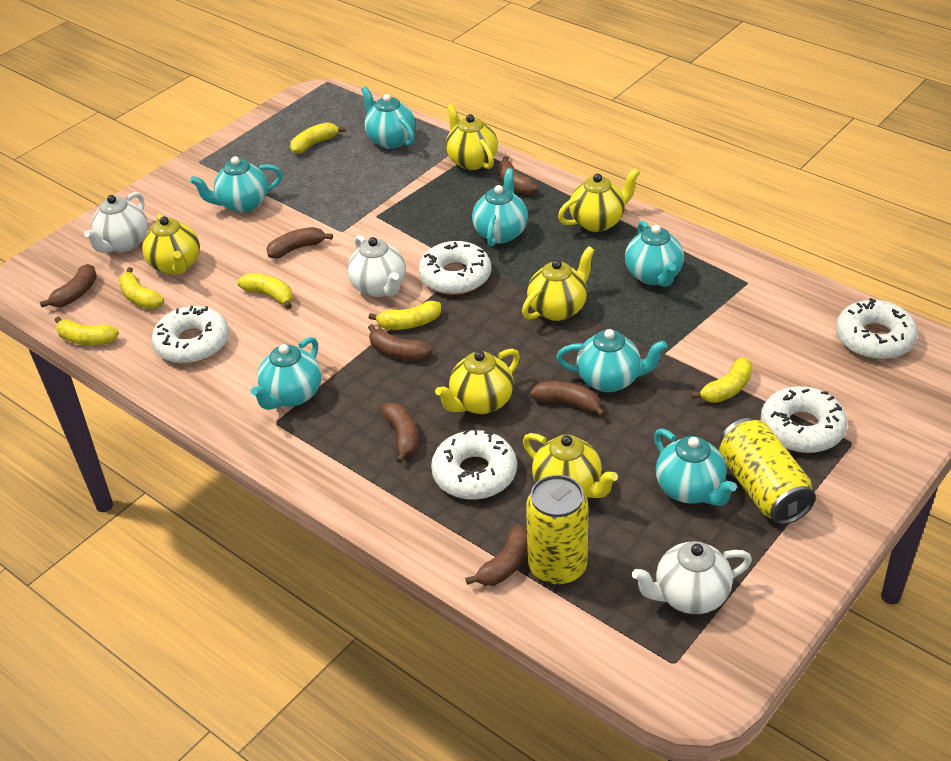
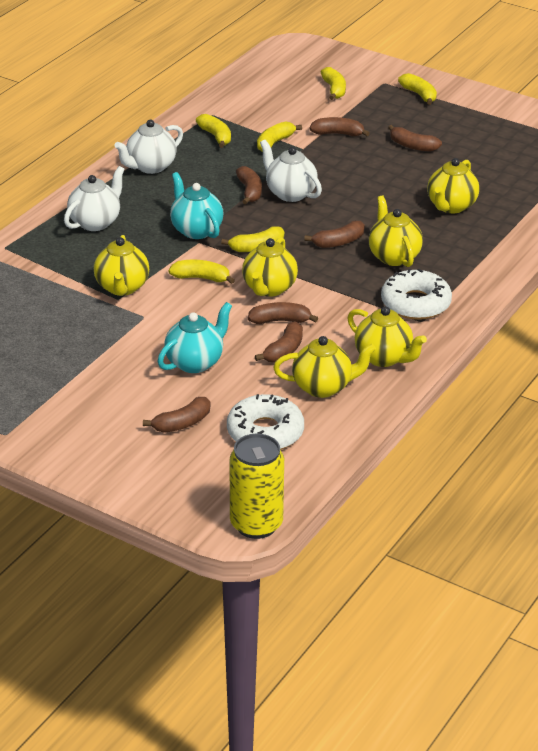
turquoise teapot: 7 -> 2
white donut: 5 -> 2
yellow can: 2 -> 1

